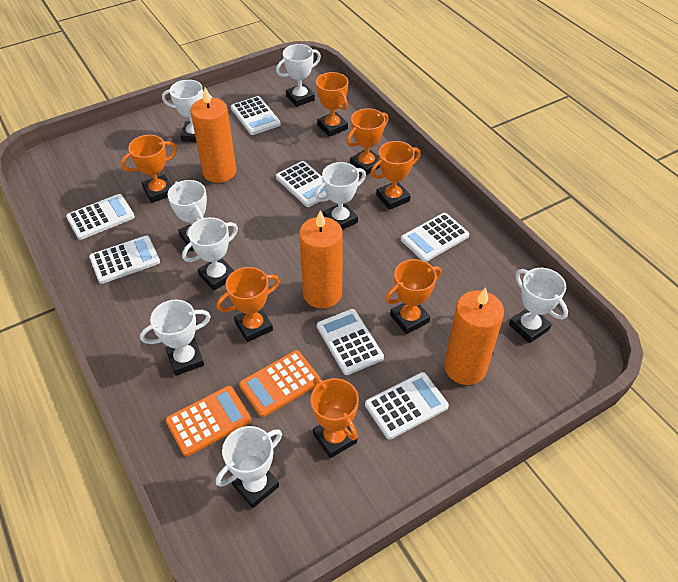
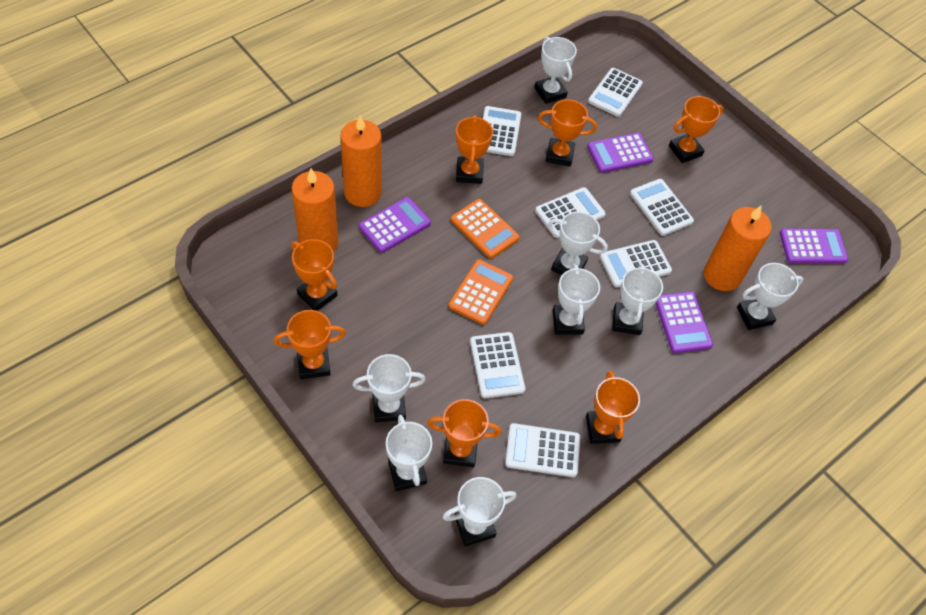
purple calculator: 0 -> 4

